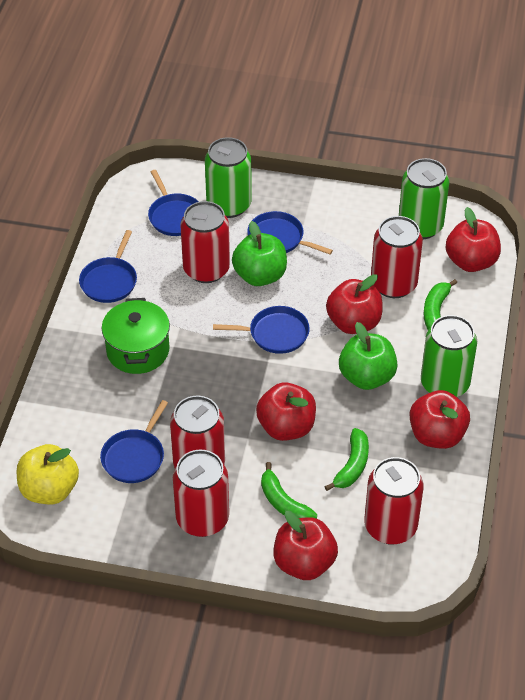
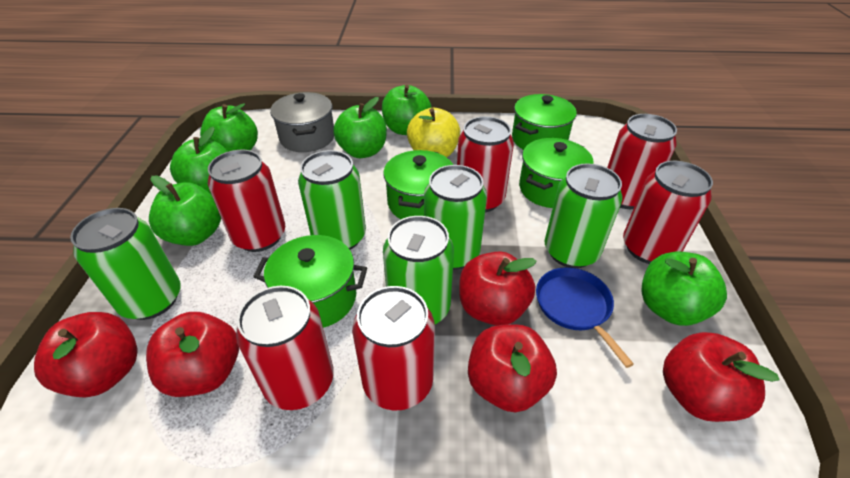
blue pan: 5 -> 1
green apple: 2 -> 6
green banana: 3 -> 0
green can: 3 -> 5
green pot: 1 -> 4
grey pot: 0 -> 1
red can: 5 -> 6

